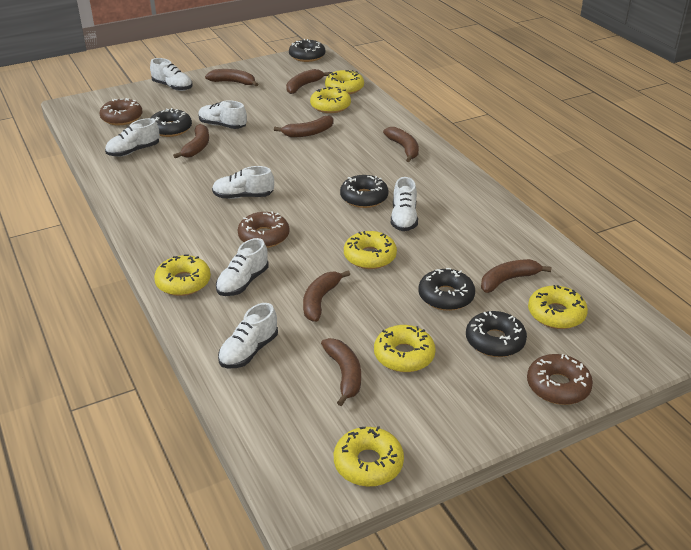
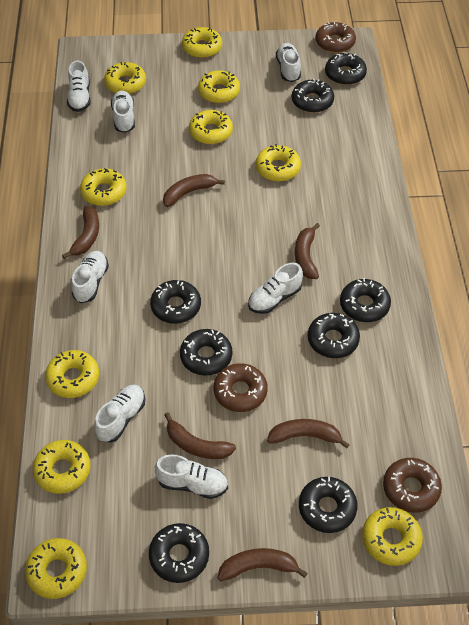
black donut: 5 -> 8
brown banana: 8 -> 6
yellow donut: 7 -> 10

